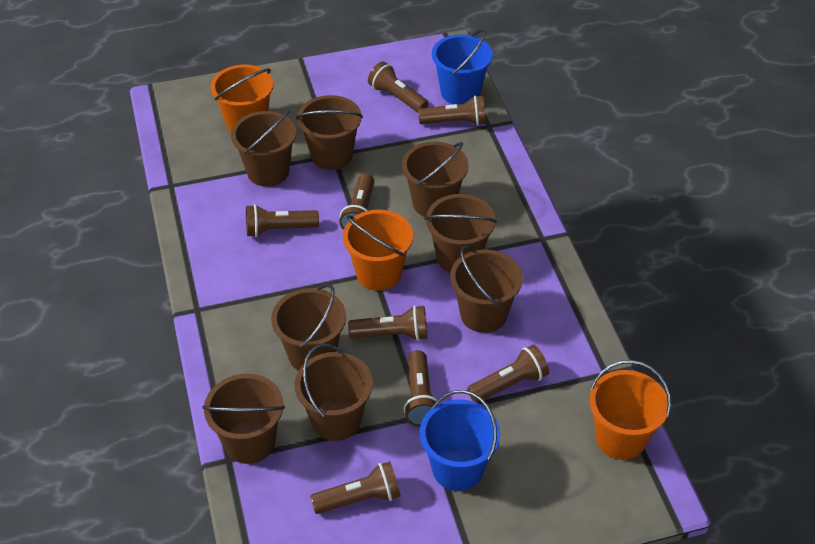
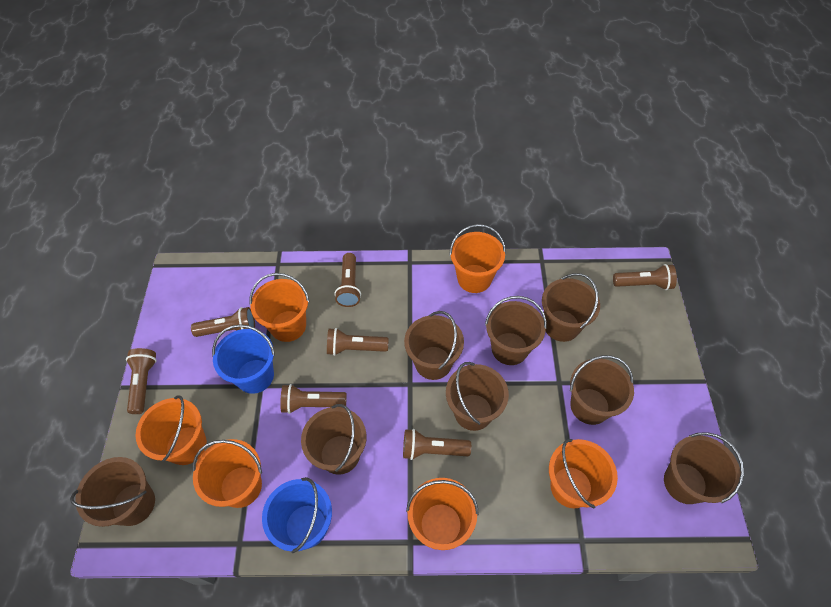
brown flashlight: 8 -> 7
orange bucket: 3 -> 6

